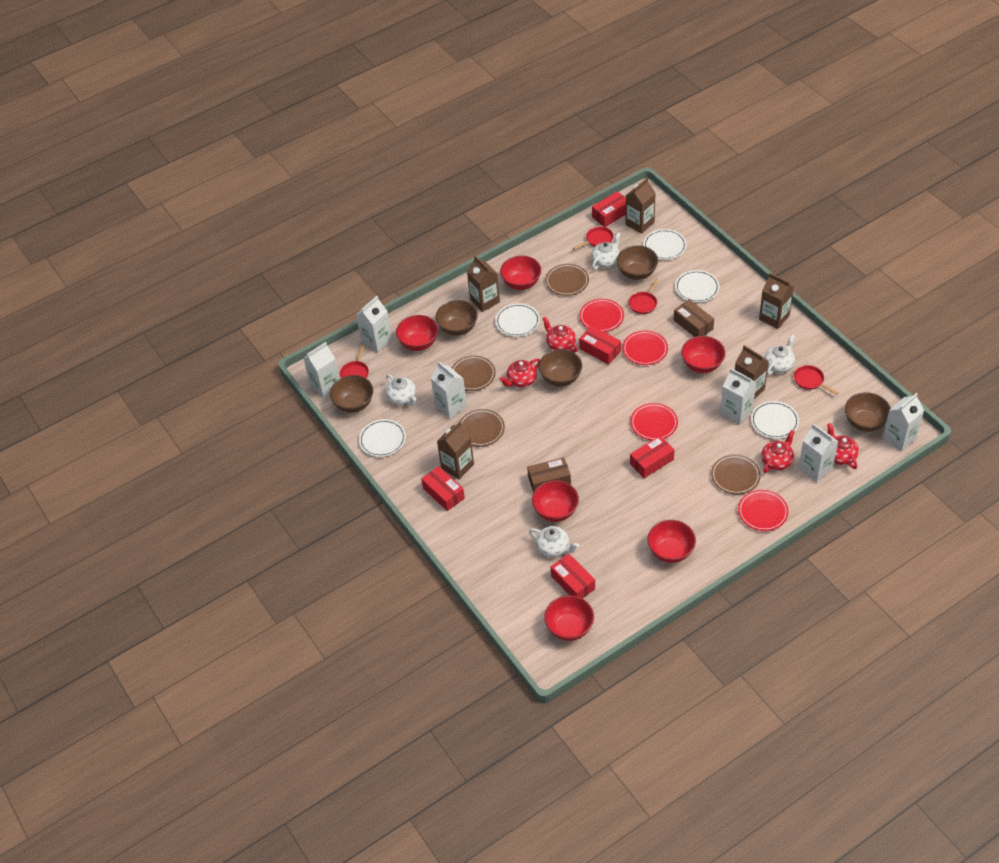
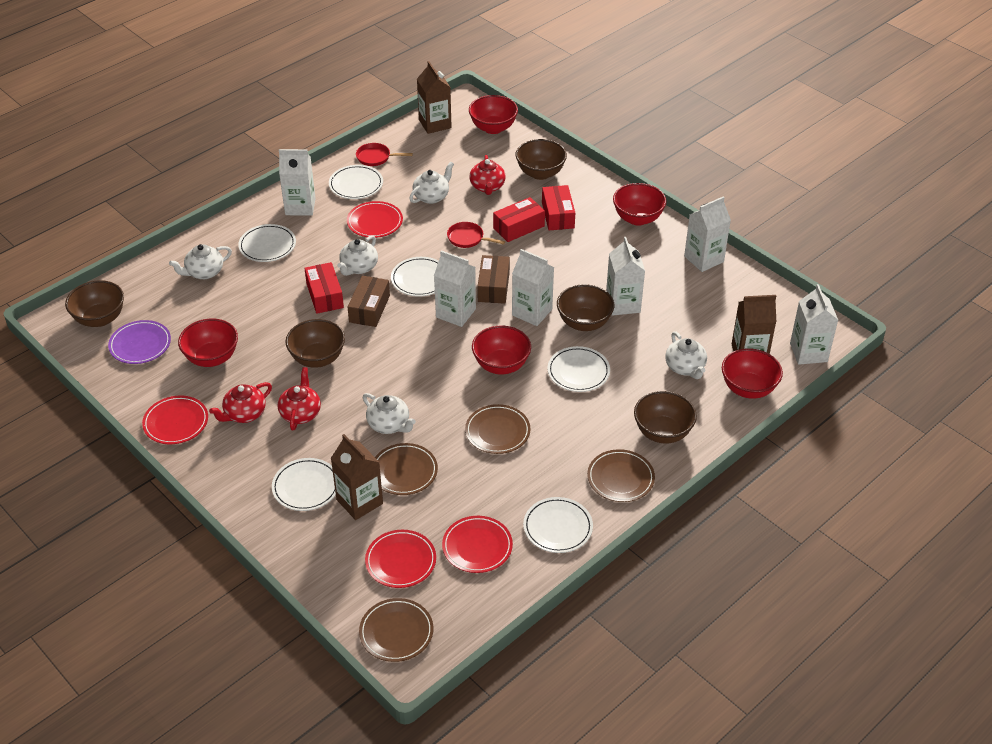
brown carton: 5 -> 3
purple plate: 0 -> 1
red bowl: 6 -> 5
red box: 5 -> 3
red pan: 4 -> 2
red teapot: 4 -> 3
white plate: 5 -> 6
white teapot: 4 -> 5

